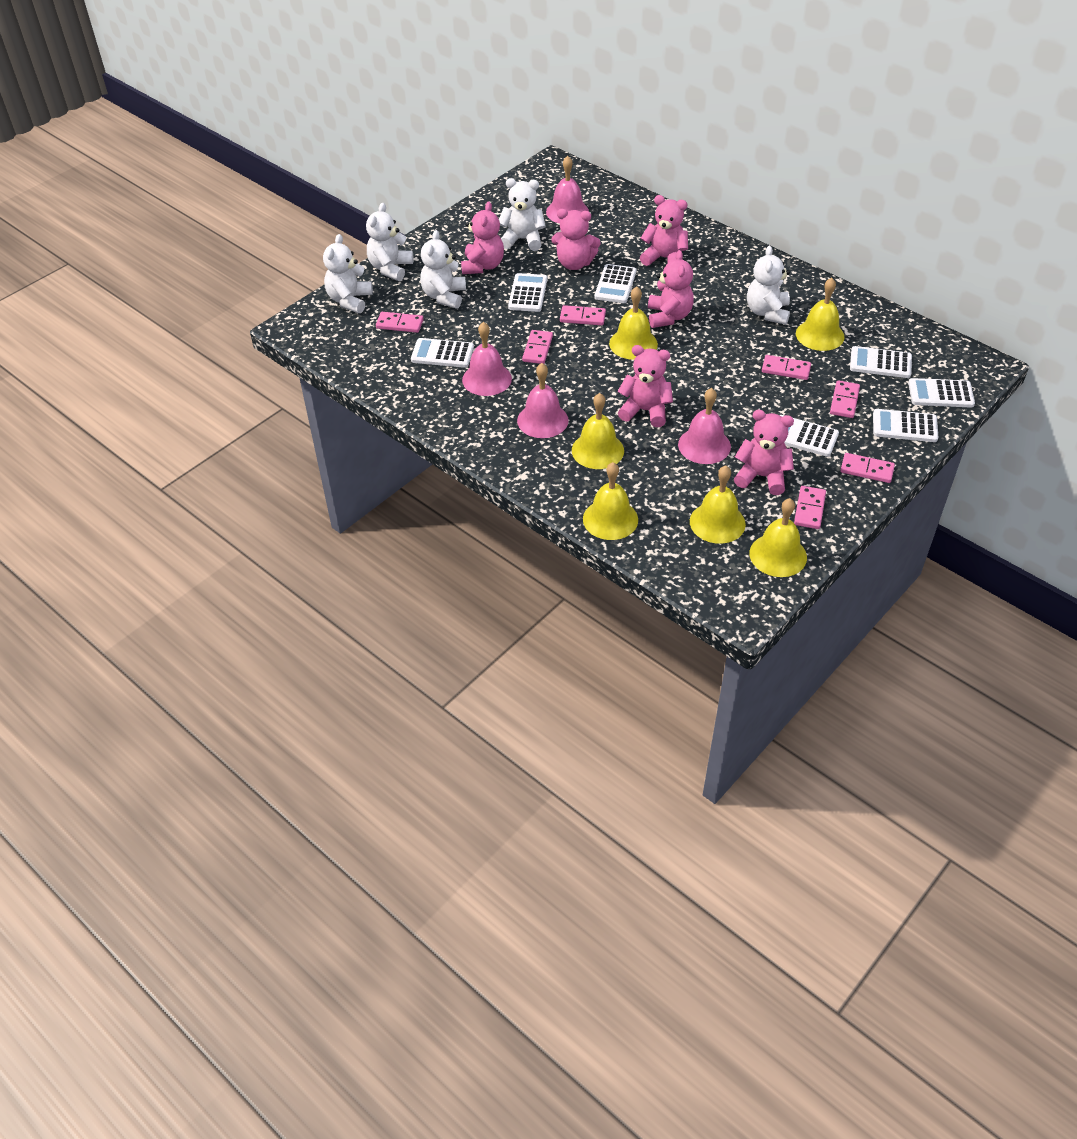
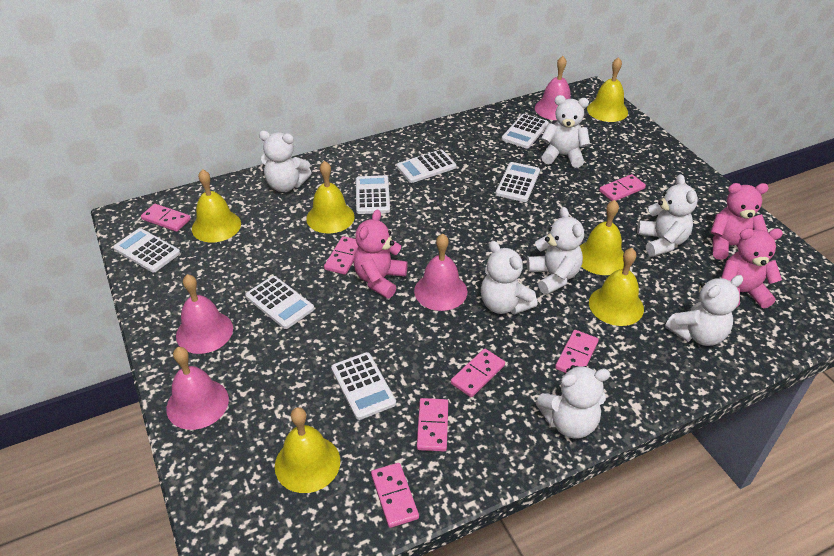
pink teddy bear: 6 -> 3
white teddy bear: 5 -> 7

